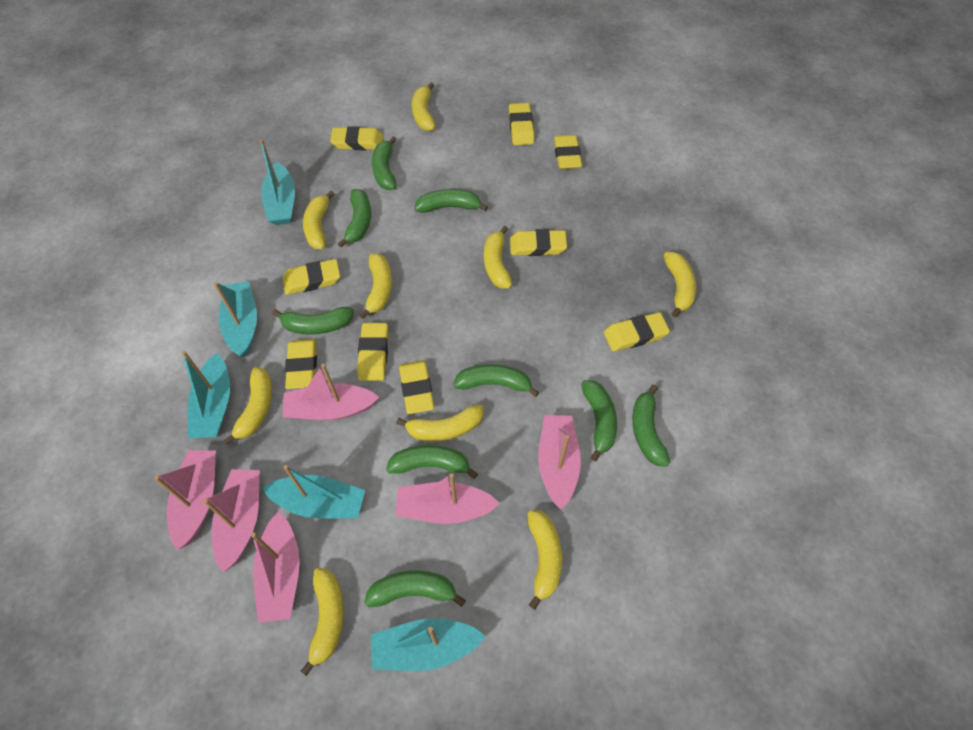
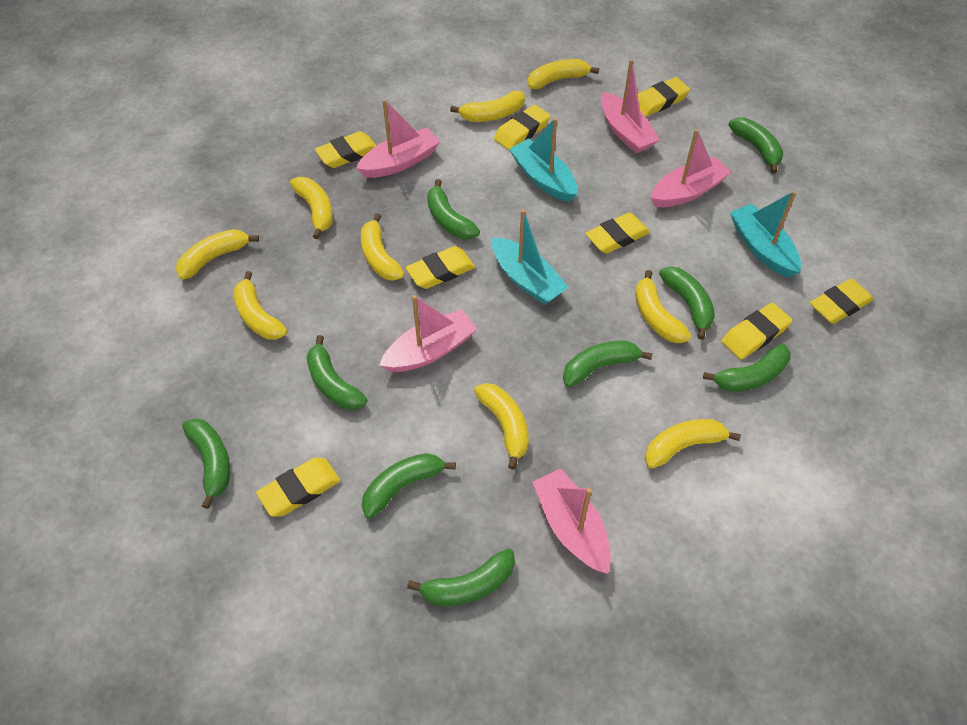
pink boat: 6 -> 5
turquoise boat: 5 -> 3
yellow eraser: 9 -> 8

